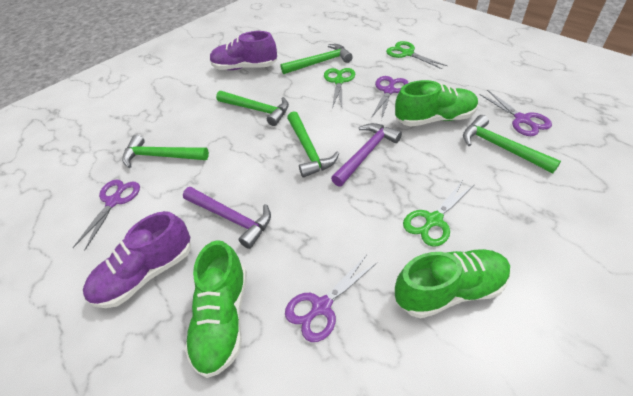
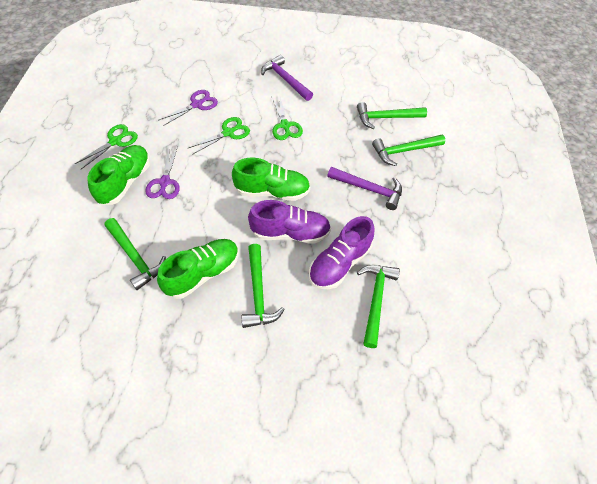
purple scissors: 4 -> 2

